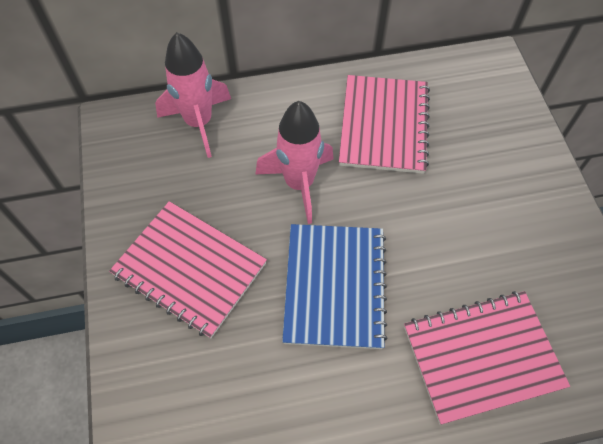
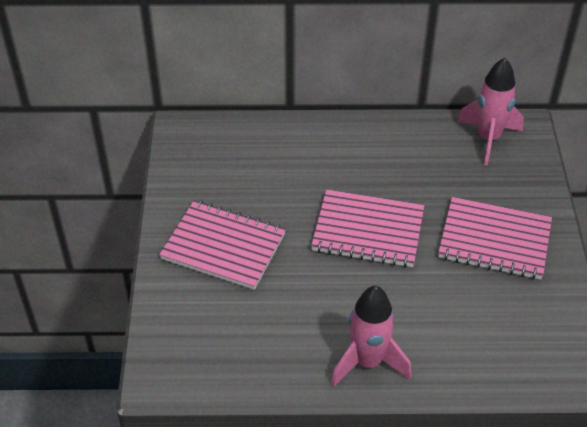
blue notebook: 1 -> 0

